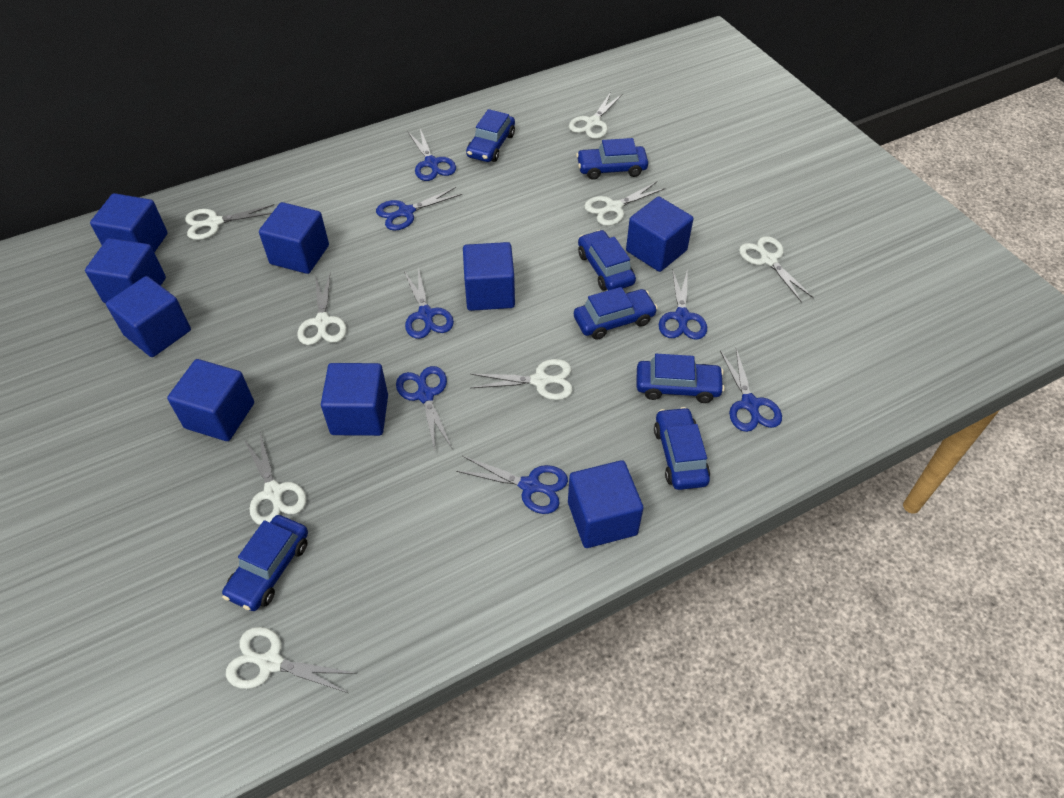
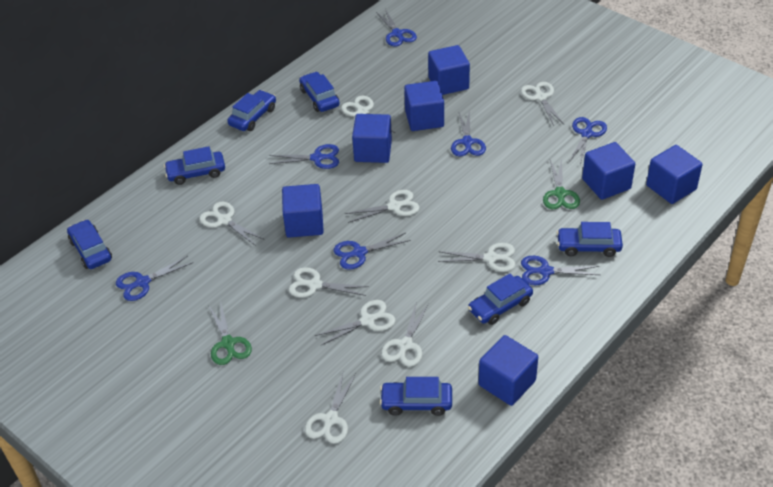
blue cube: 9 -> 7
green scissors: 0 -> 2
white scissors: 8 -> 9

